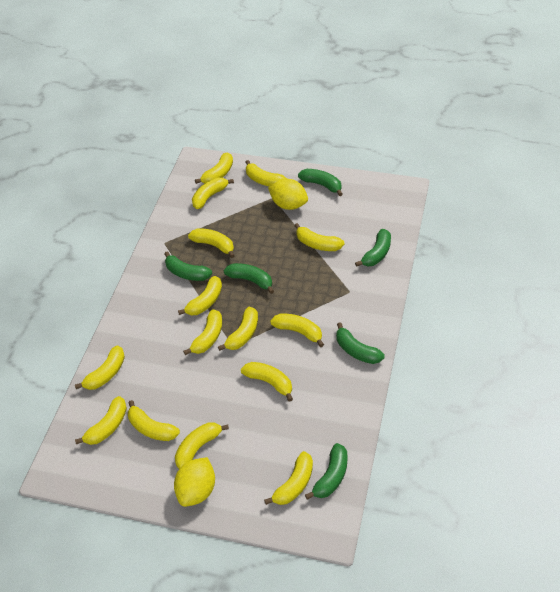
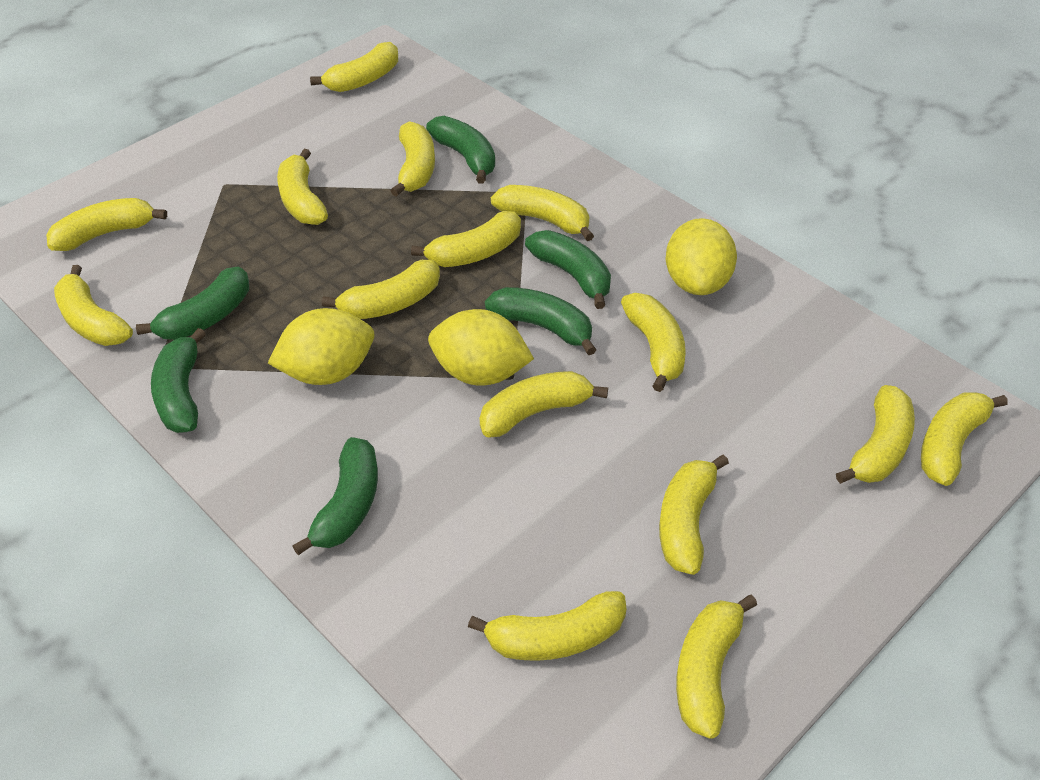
yellow lemon: 2 -> 3

